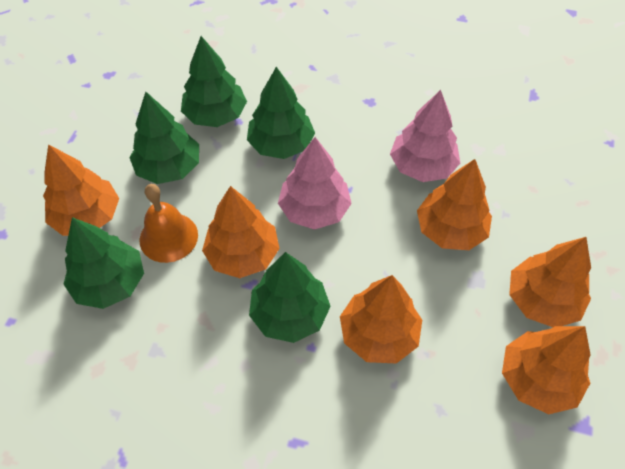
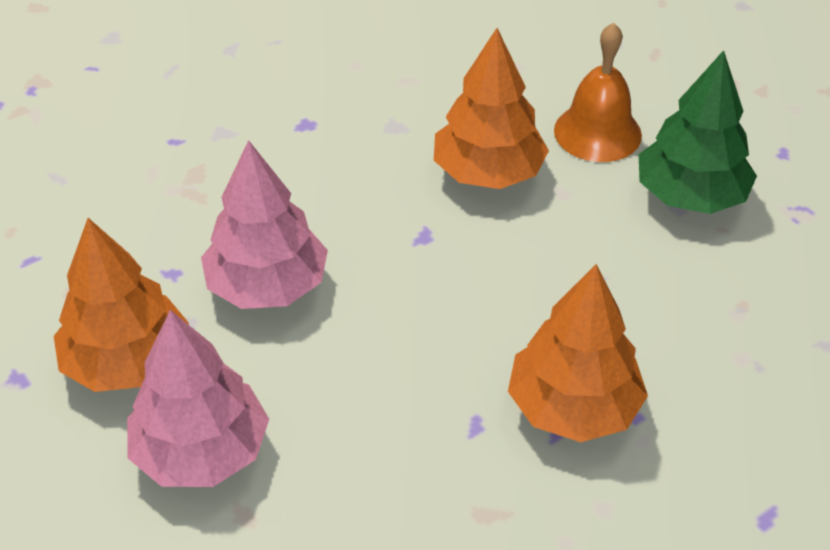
green tree: 5 -> 1
orange tree: 6 -> 3

